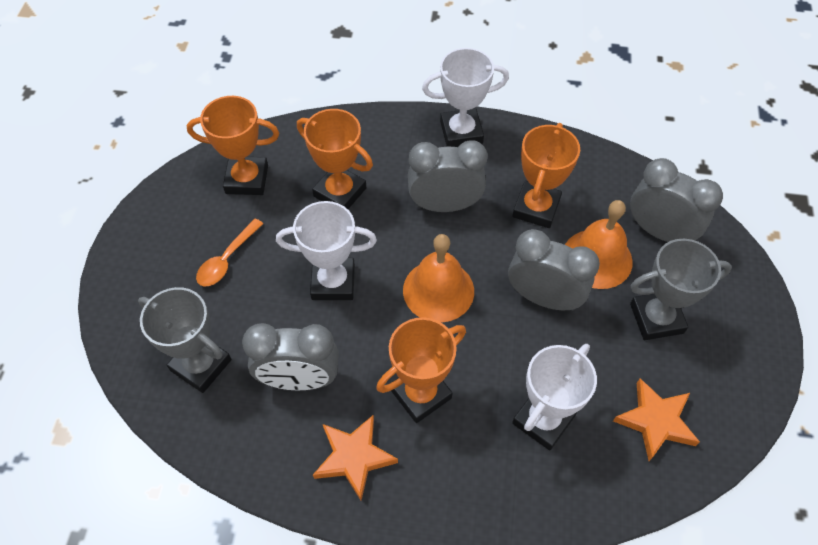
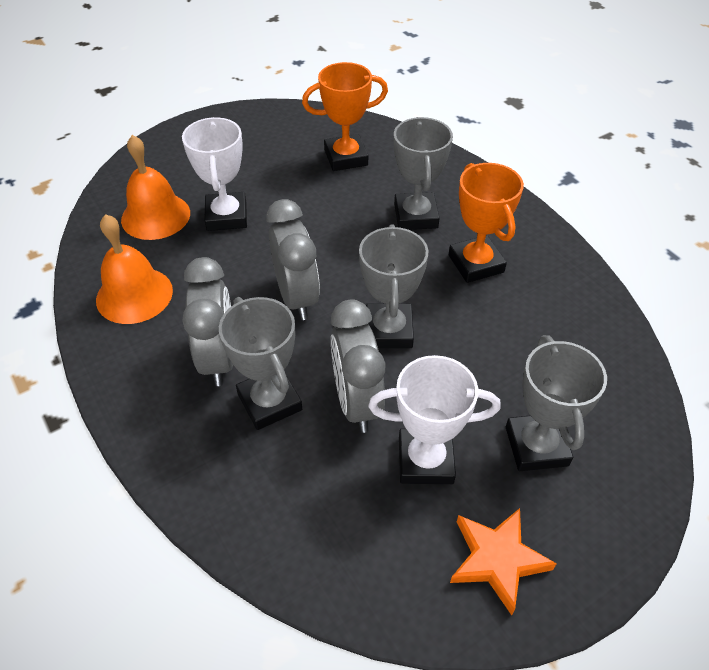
grey clock: 4 -> 3
grey trophy: 2 -> 4
orange spoon: 1 -> 0
orange star: 2 -> 1
orange trophy: 4 -> 2
white trophy: 3 -> 2

